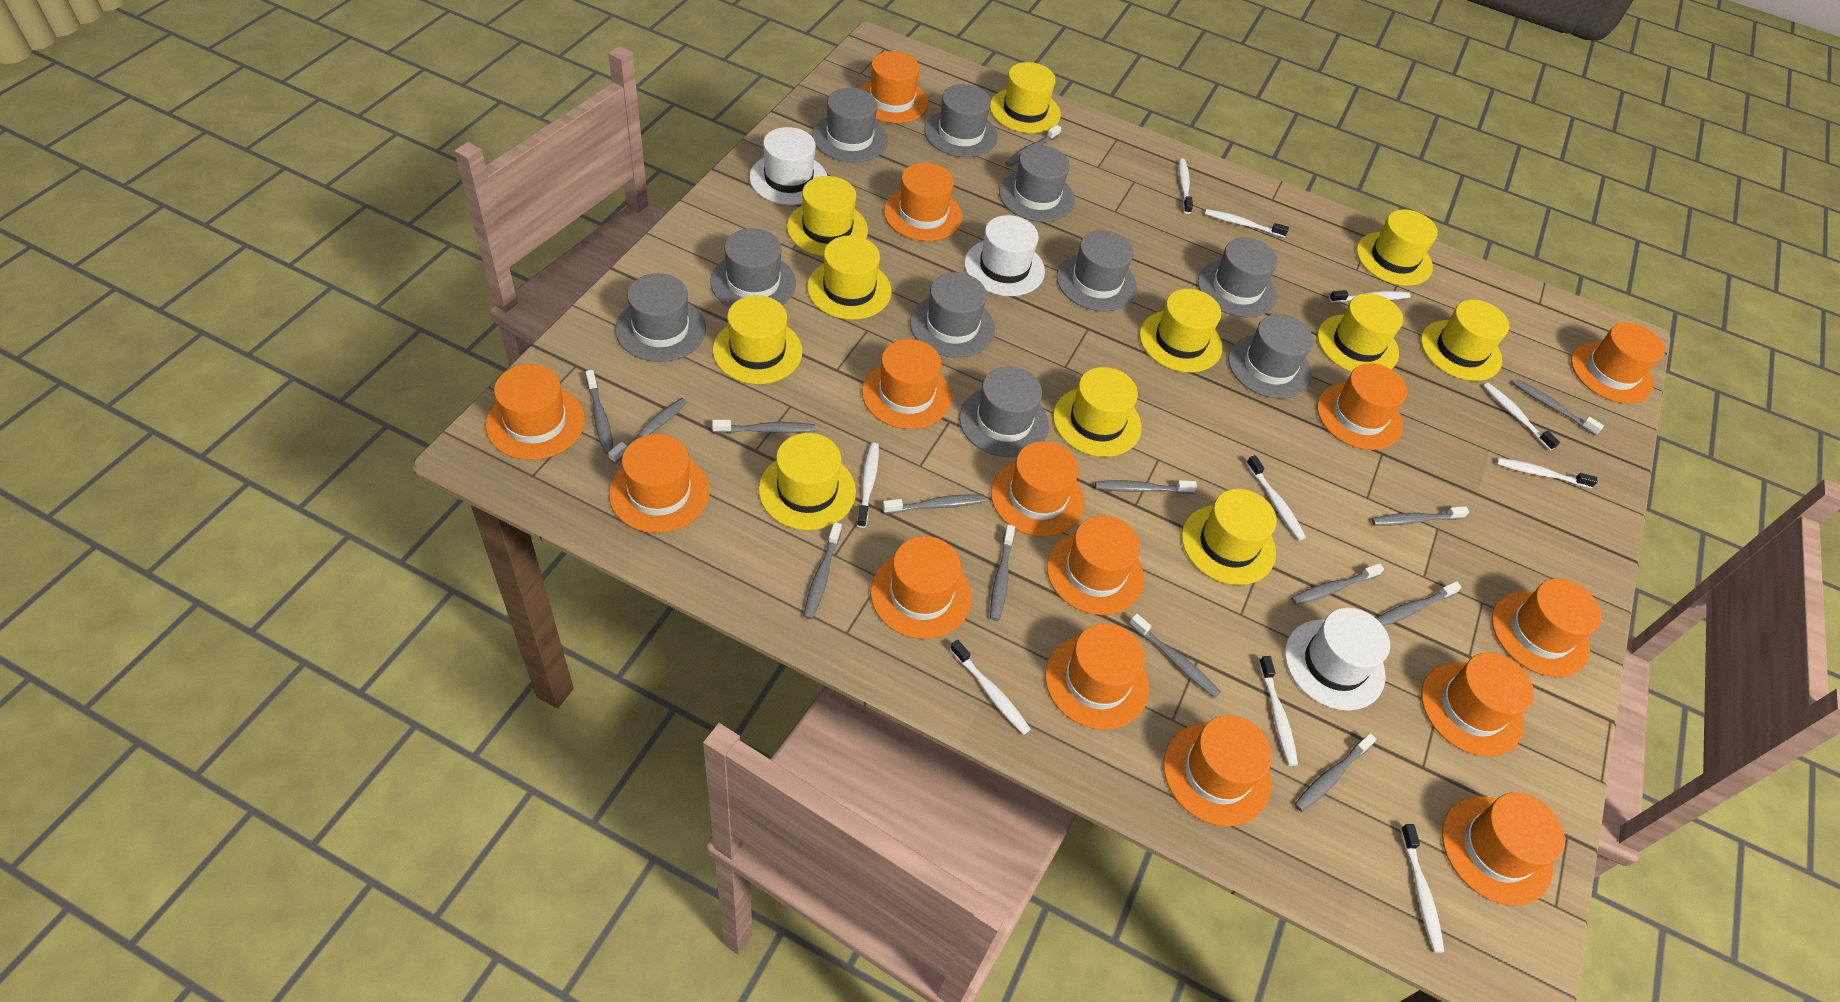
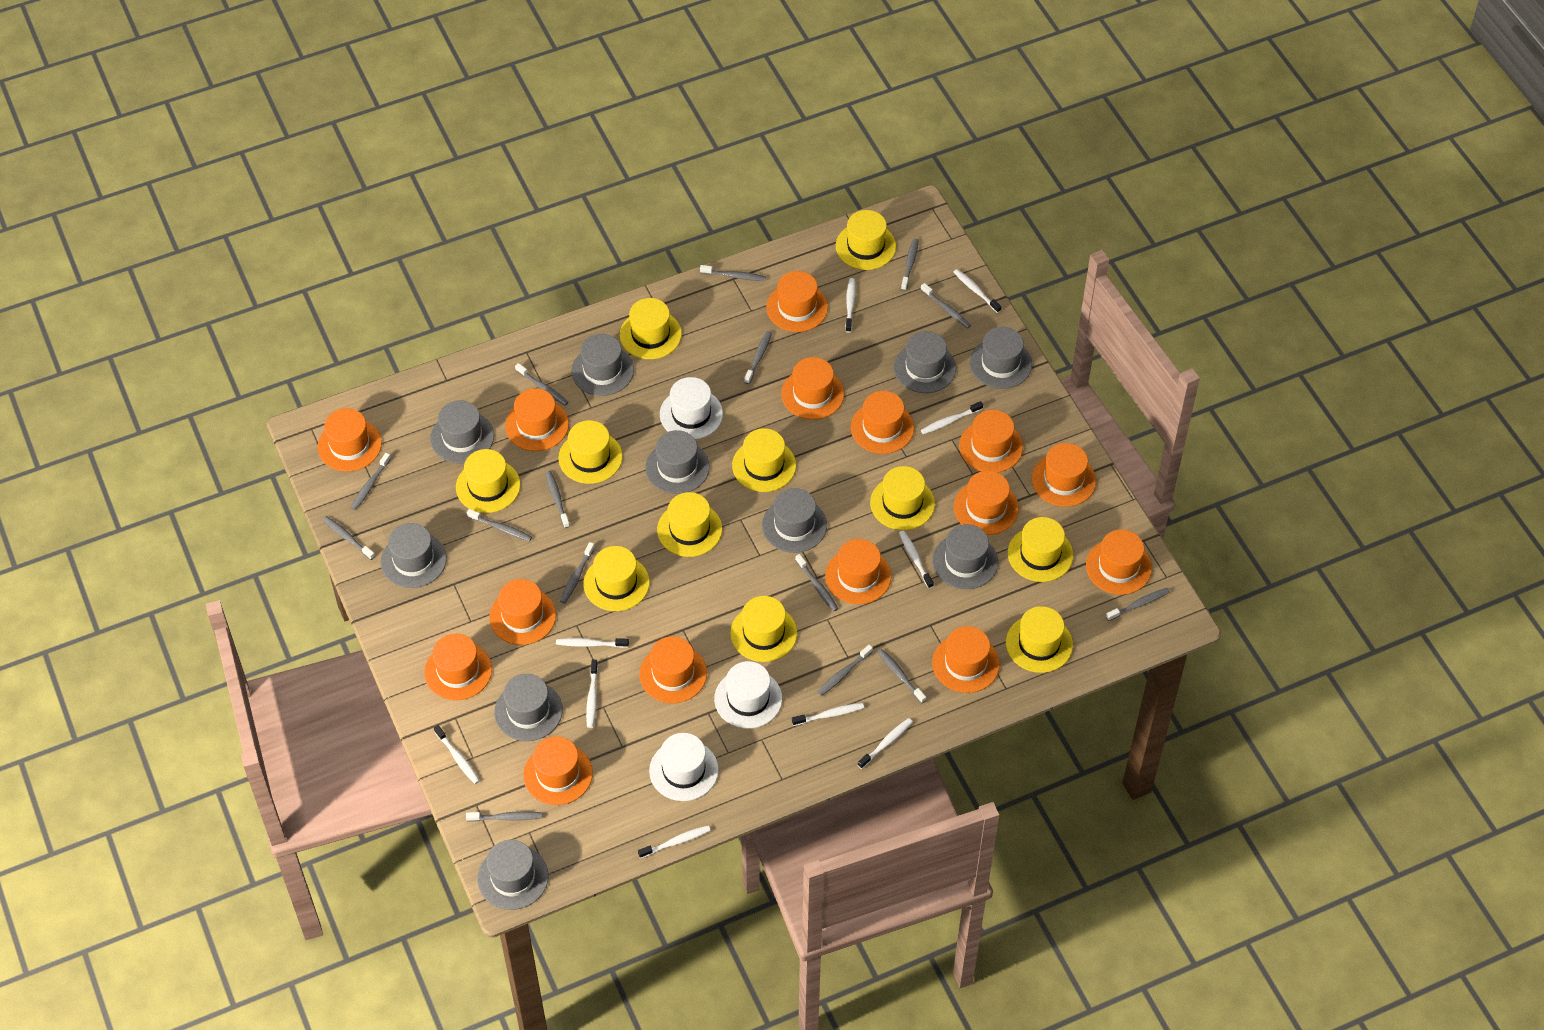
grey toothbrush: 14 -> 15

